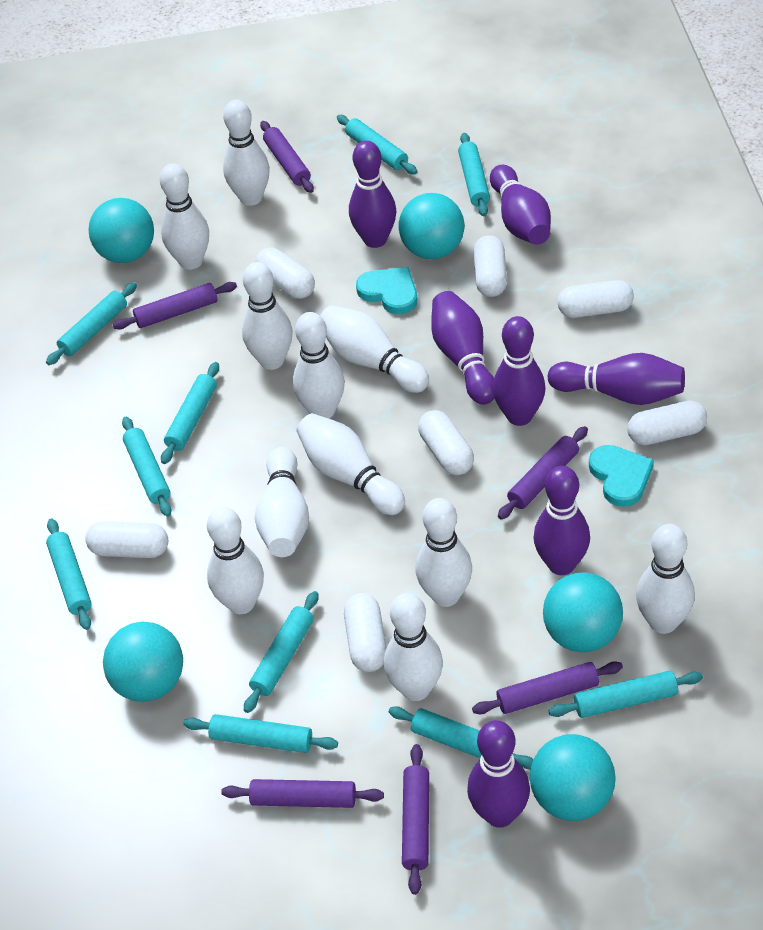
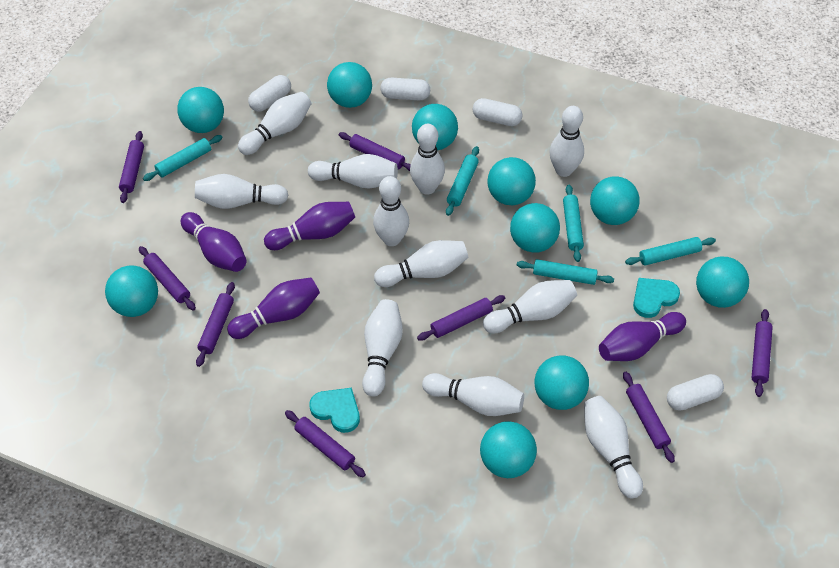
purple bowling pin: 7 -> 4
purple rolling pin: 6 -> 8
turquoise ball: 5 -> 10
turquoise rolling pin: 10 -> 5
white capsule: 7 -> 4

